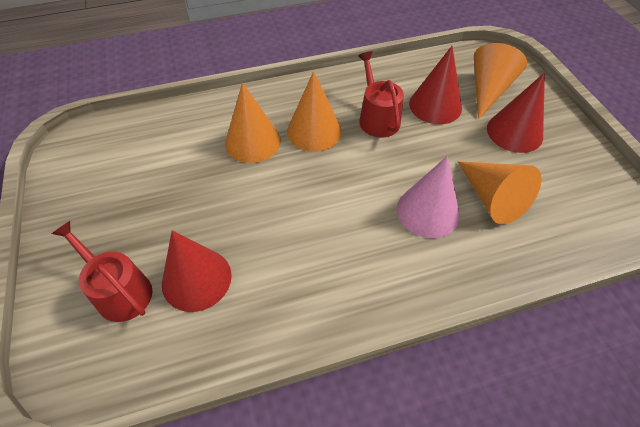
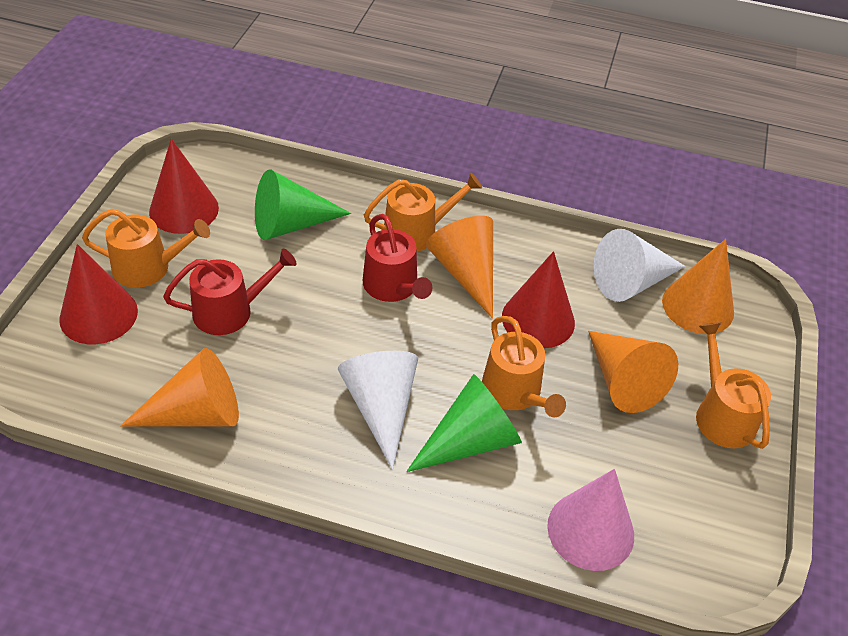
green cone: 0 -> 2
orange watering can: 0 -> 4
white cone: 0 -> 2

